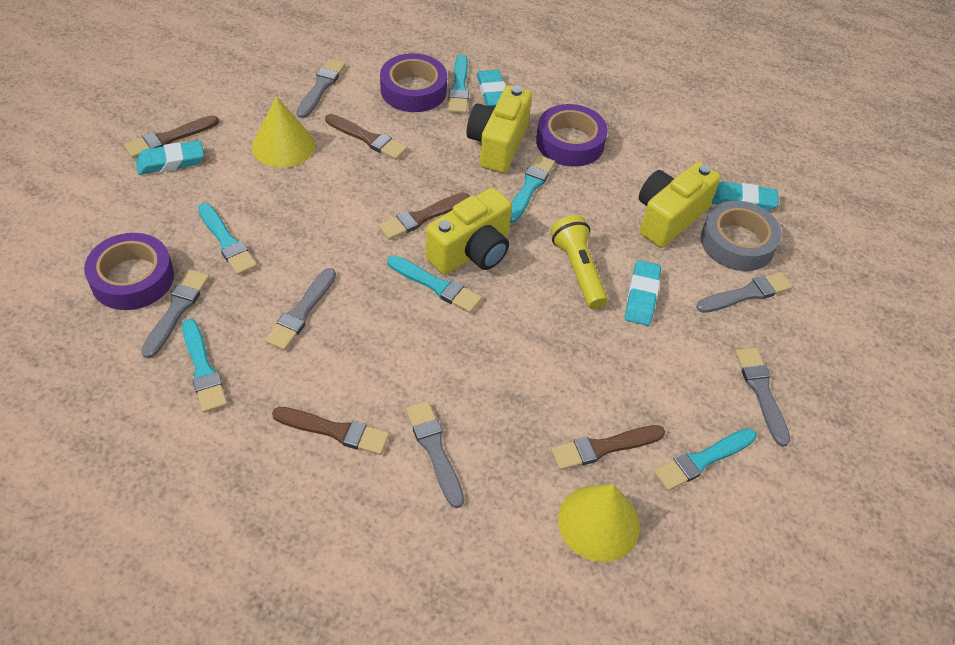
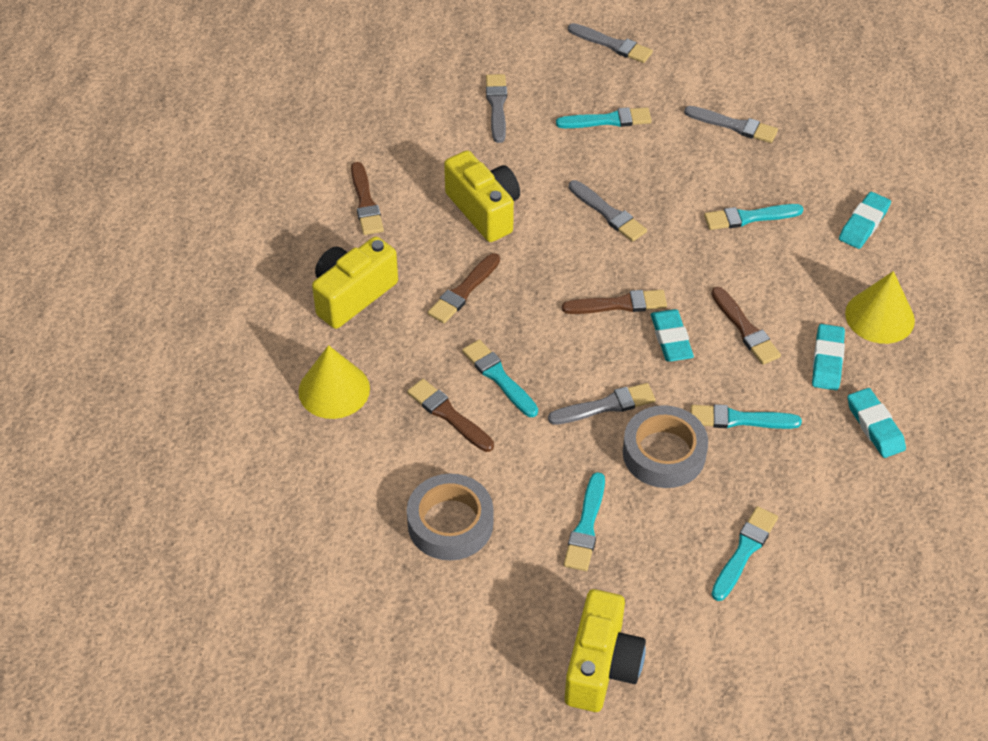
grey brush: 6 -> 5
grey tape: 1 -> 2
purple tape: 3 -> 0
yellow flashlight: 1 -> 0

